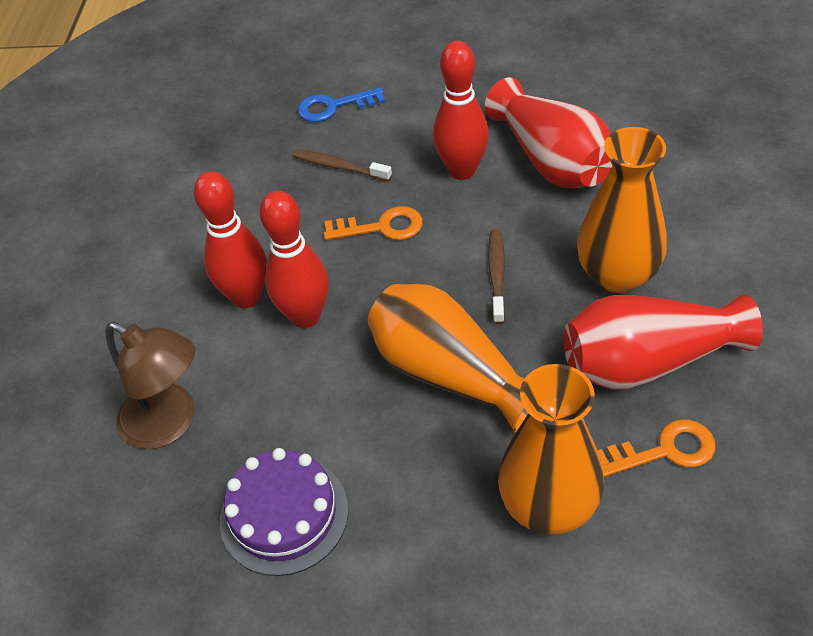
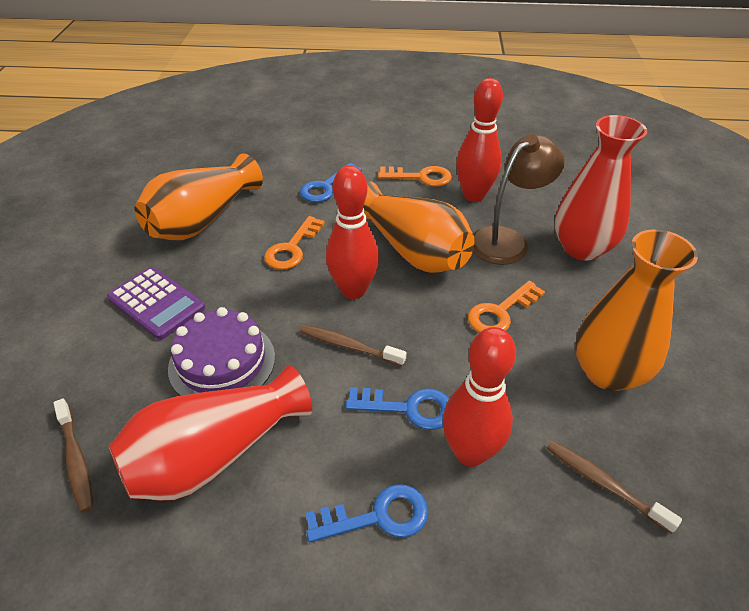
blue key: 1 -> 3
brown toothbrush: 2 -> 3
orange key: 2 -> 3
purple calculator: 0 -> 1

